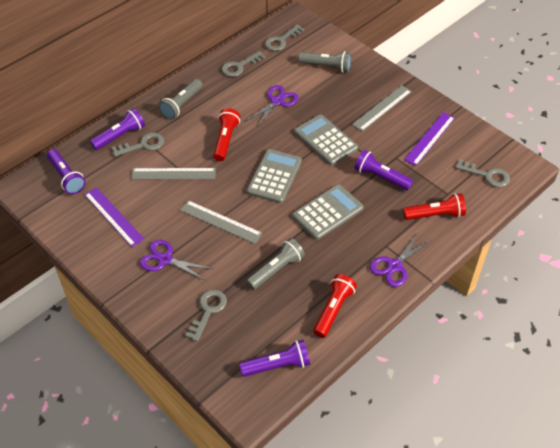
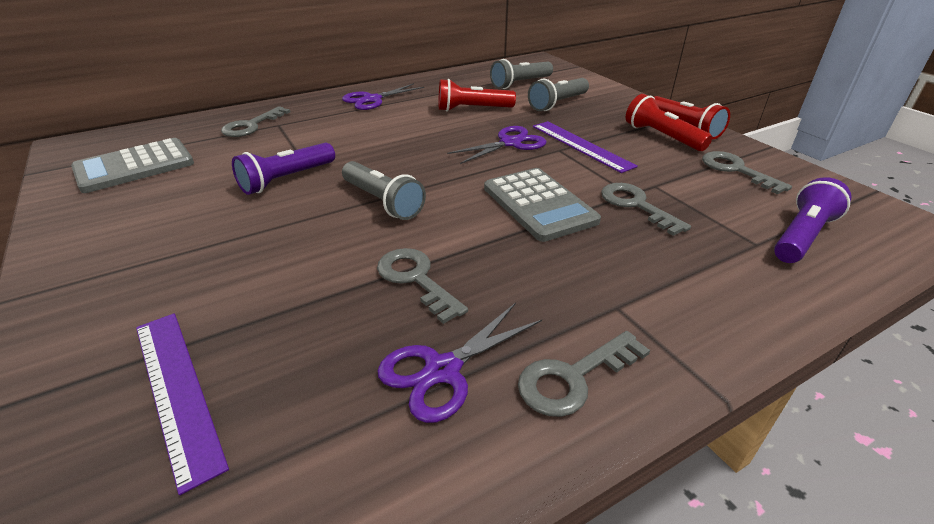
grey calculator: 3 -> 2
grey ruler: 3 -> 0
purple flashlight: 4 -> 2

